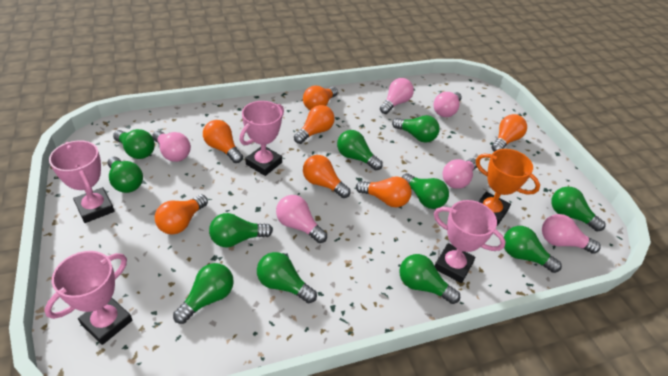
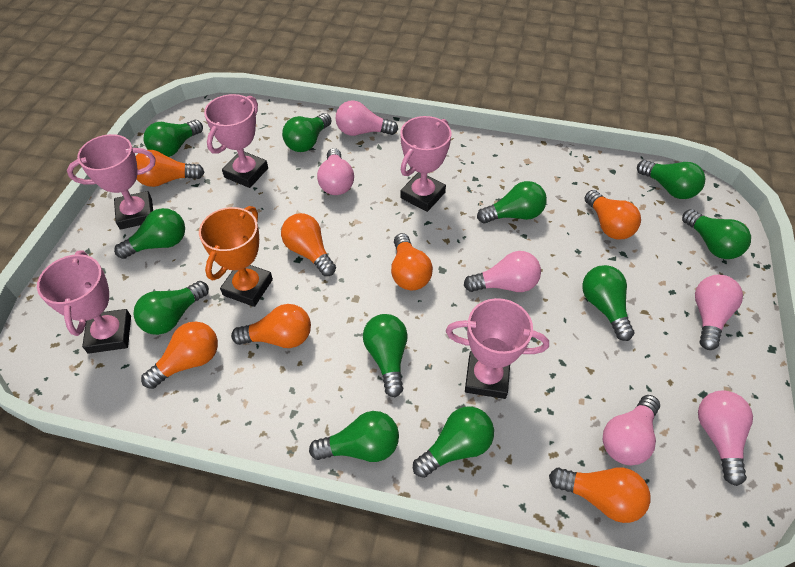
pink trophy: 4 -> 5

